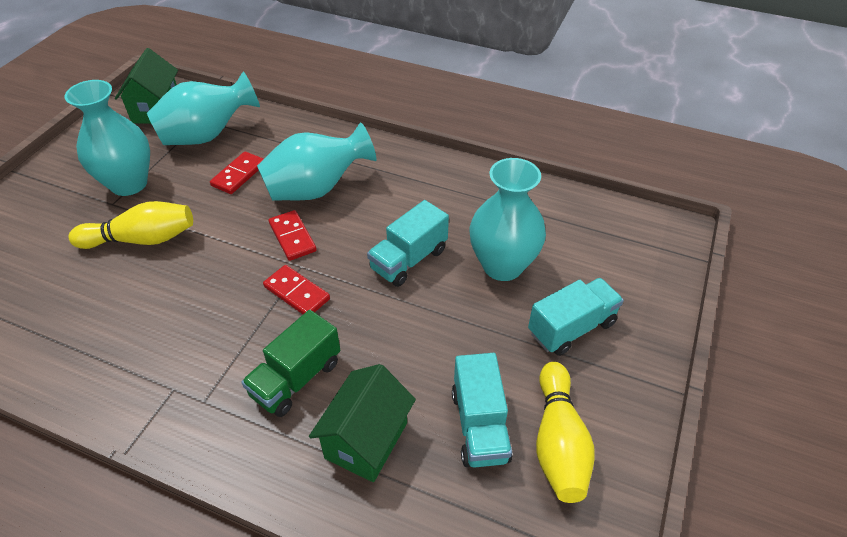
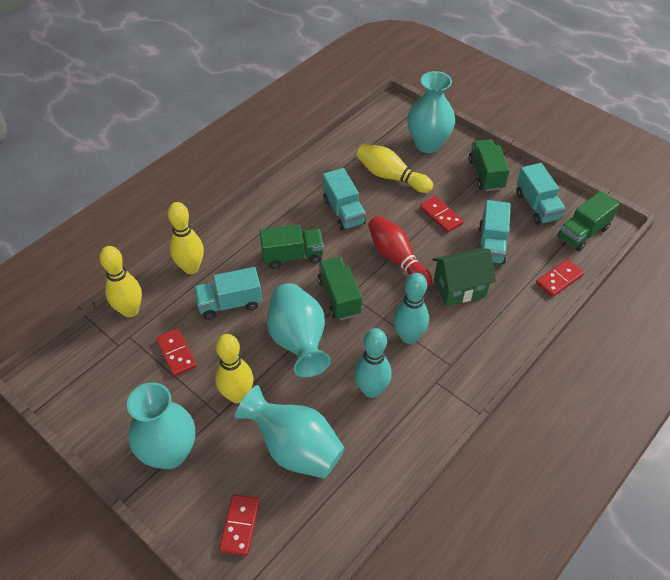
green house: 2 -> 1
green truck: 1 -> 4
red bowling pin: 0 -> 1
red domino: 3 -> 4
turquoise bowling pin: 0 -> 2
turquoise truck: 3 -> 4
yellow bowling pin: 2 -> 4

